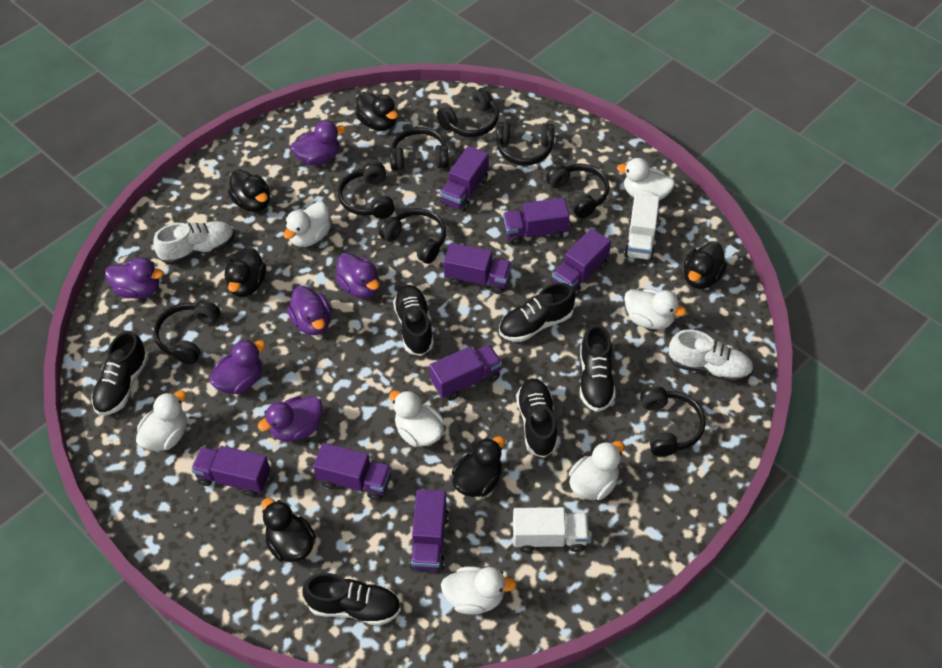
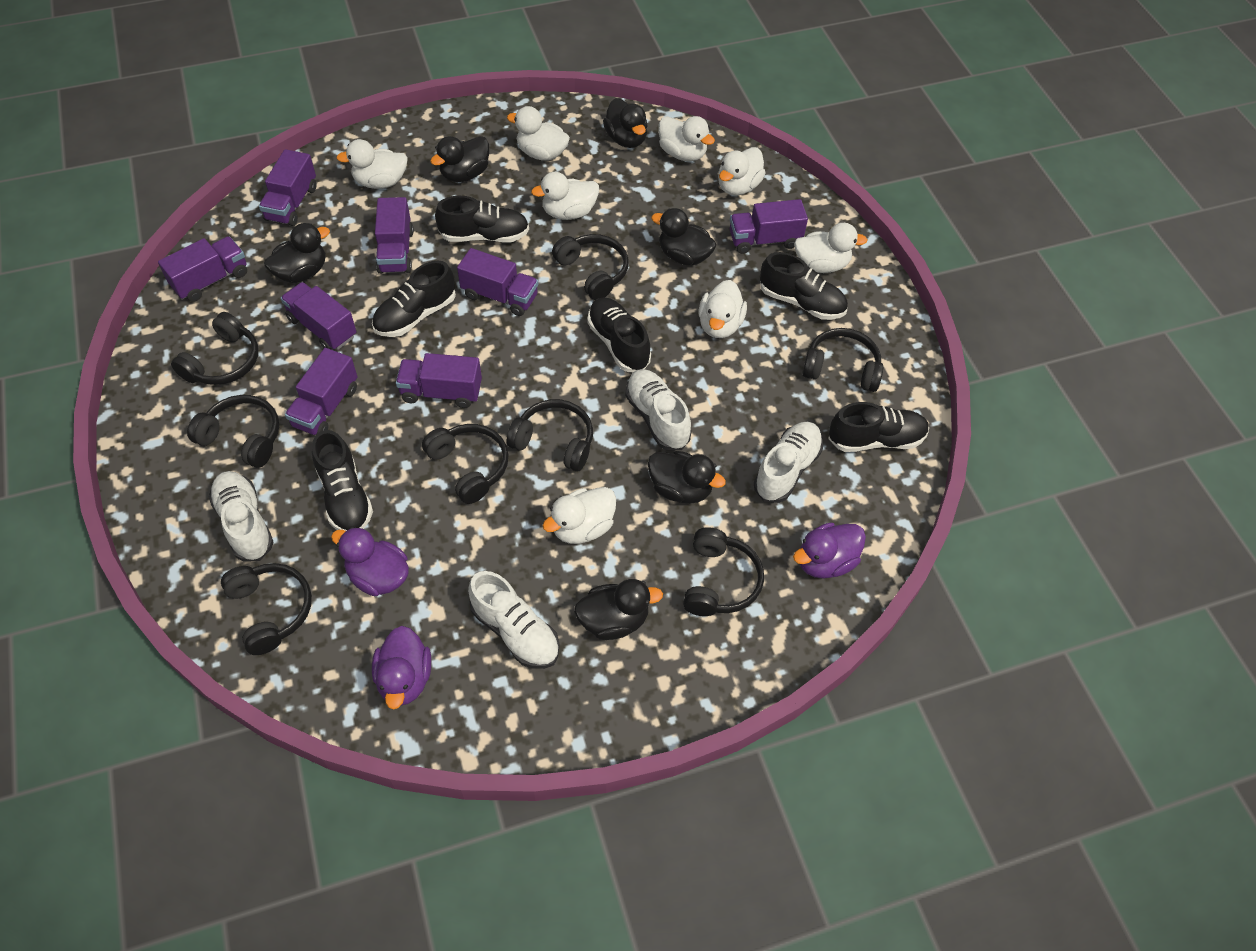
purple duck: 6 -> 3
white duck: 7 -> 8
white shoe: 2 -> 4
white truck: 2 -> 0

